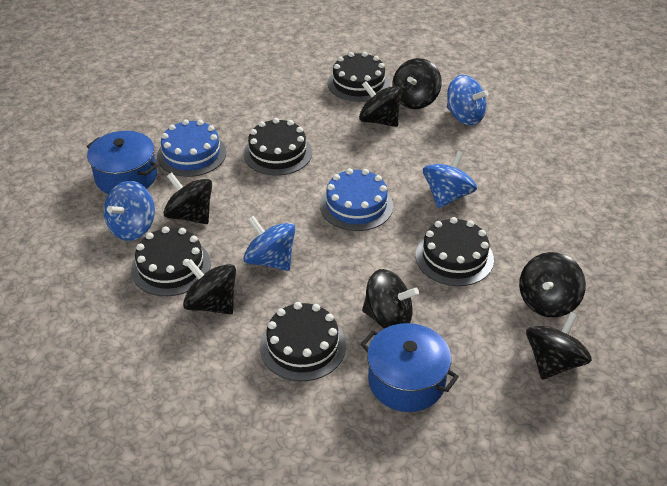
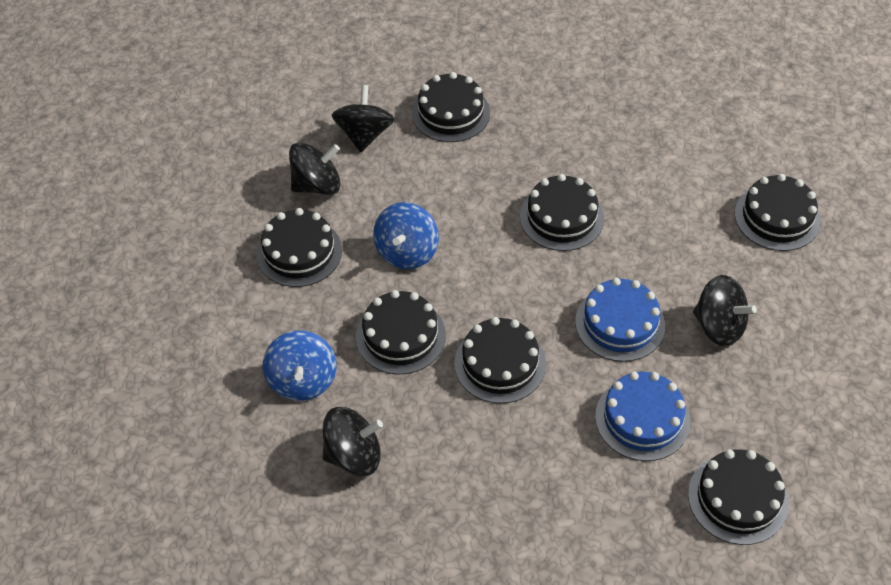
black cake: 5 -> 7
black spinning top: 7 -> 4
blue pot: 2 -> 0
blue spinning top: 4 -> 2

